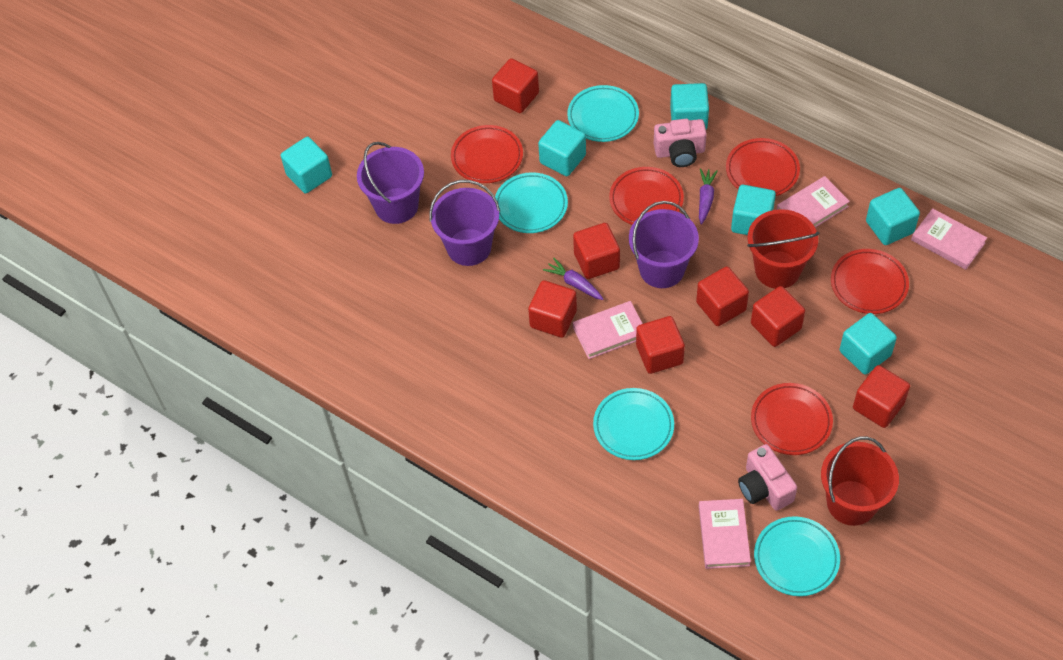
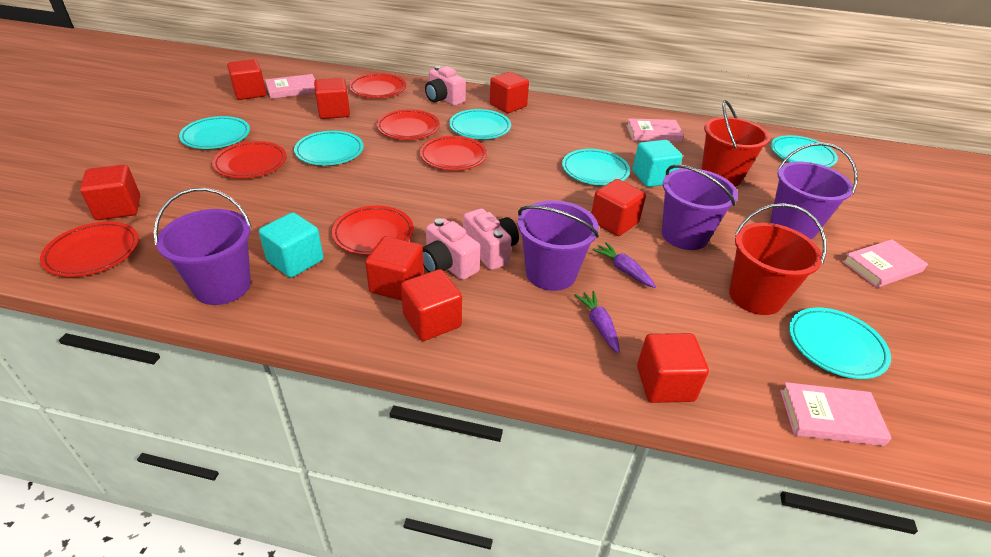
pink camera: 2 -> 3
purple bucket: 3 -> 4
red cube: 7 -> 8
red plate: 5 -> 6
turquoise cube: 6 -> 2
turquoise plate: 4 -> 6

